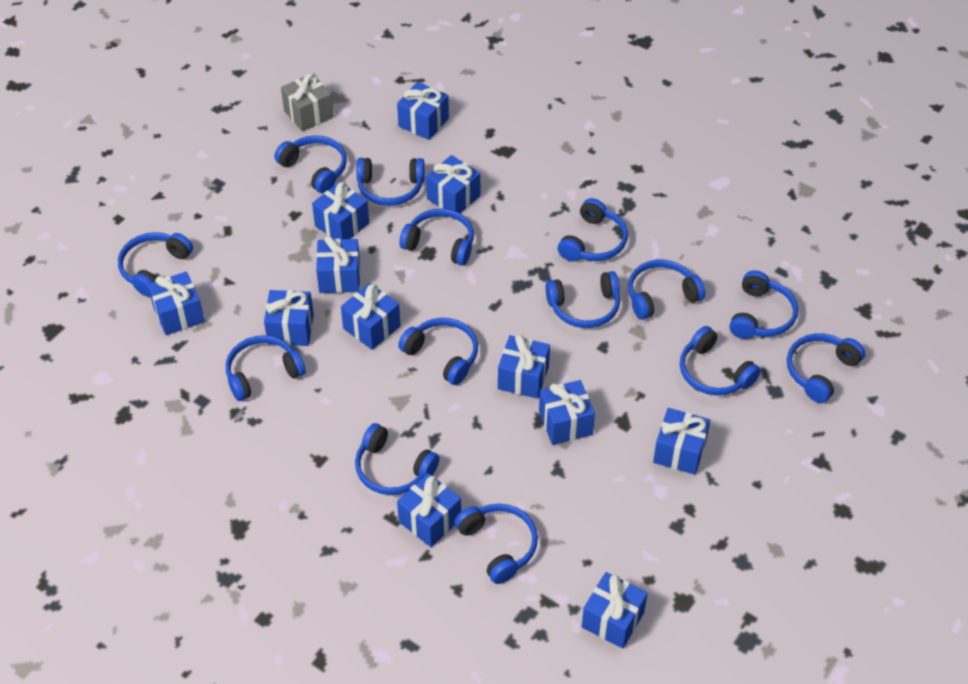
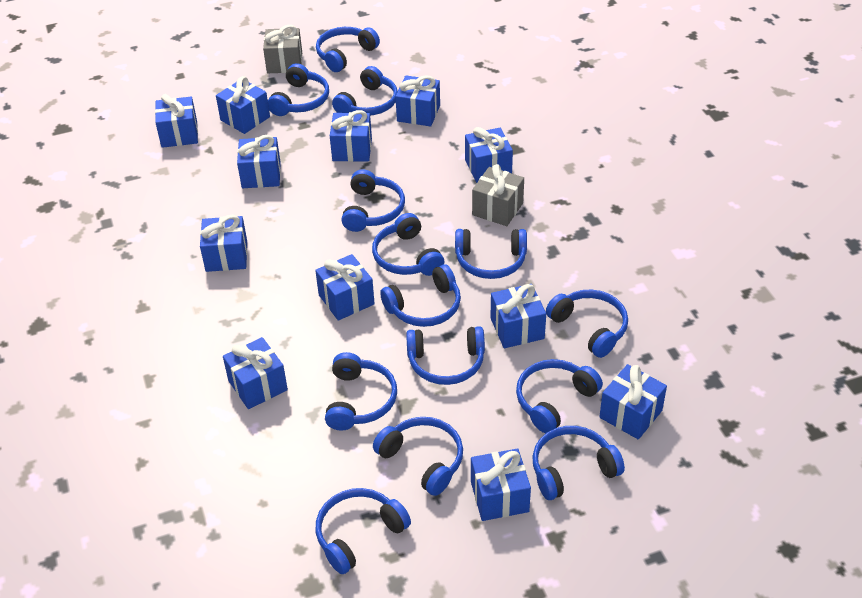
grey gift: 1 -> 2

